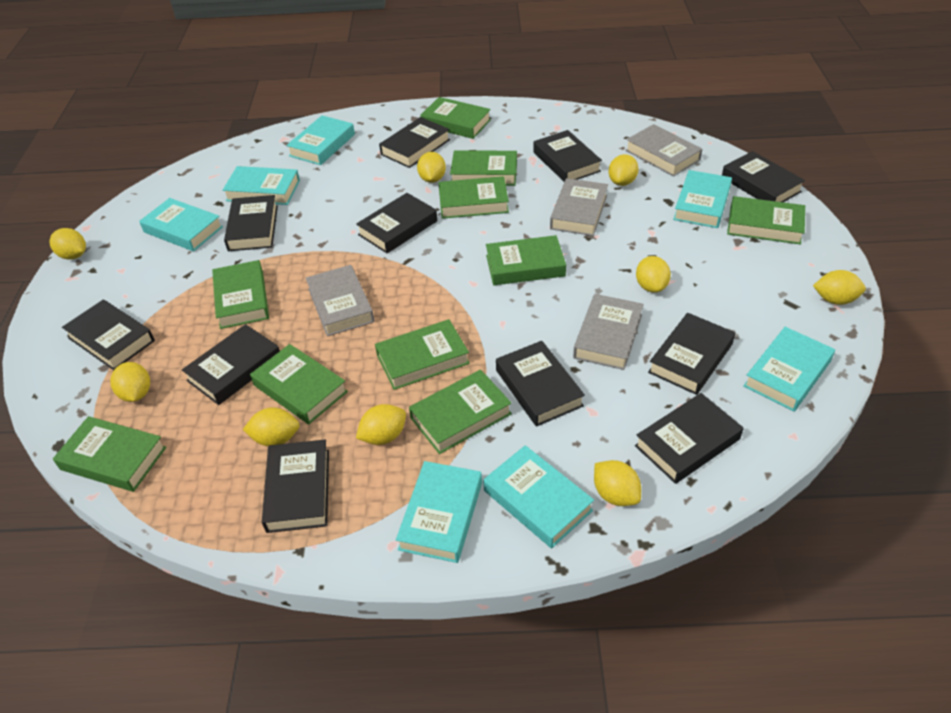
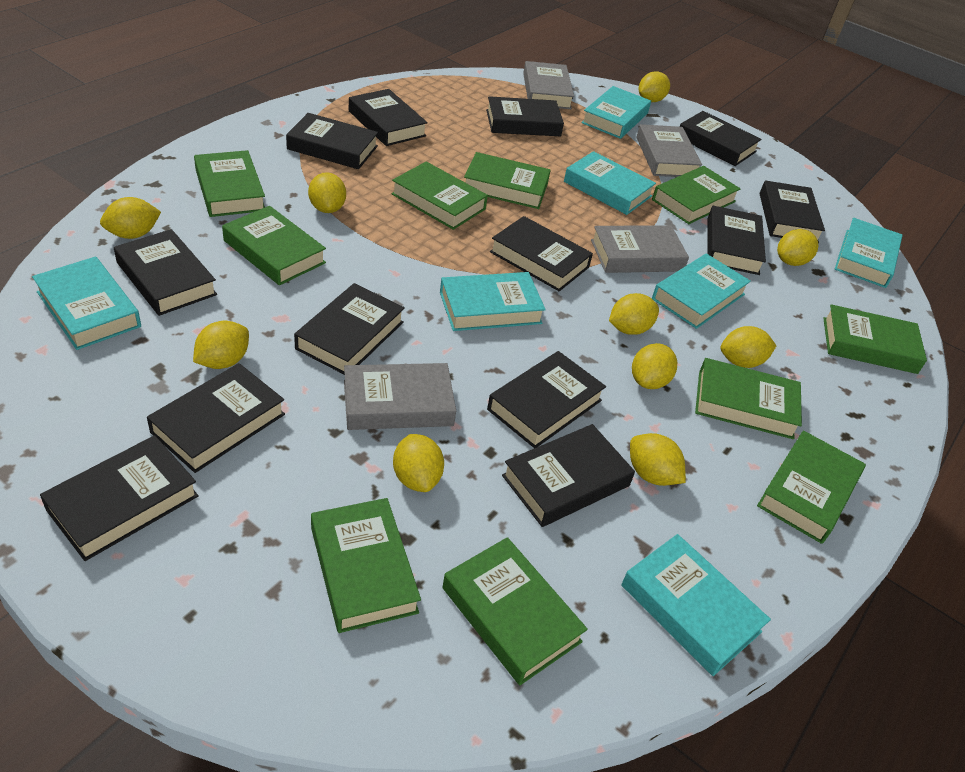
black book: 11 -> 13
yellow lemon: 9 -> 10

